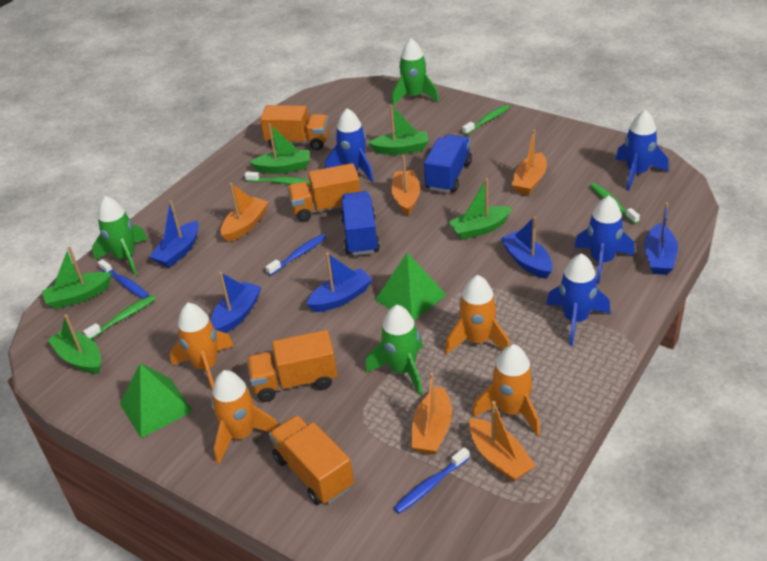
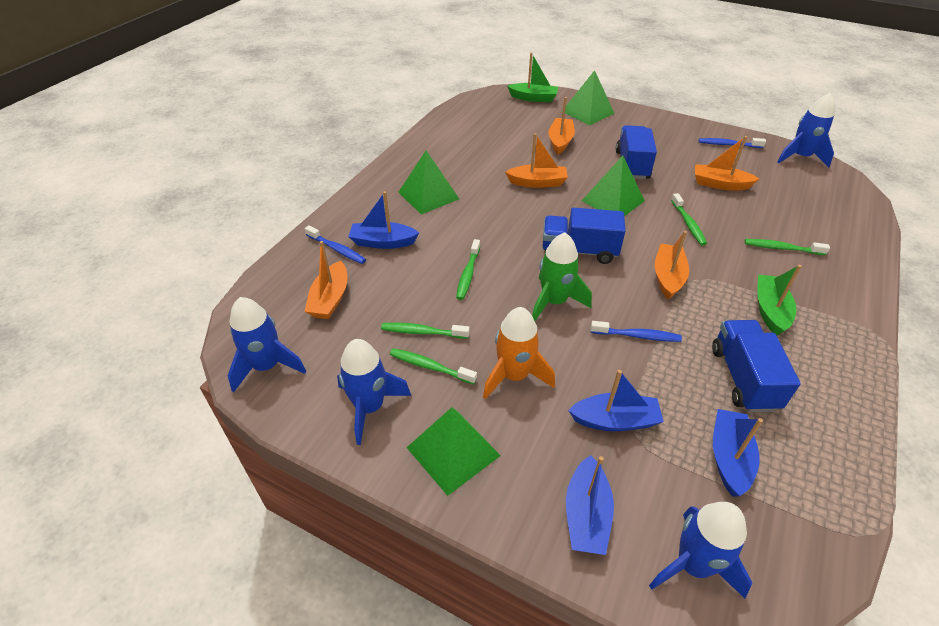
blue boat: 5 -> 4
blue truck: 2 -> 3
green boat: 5 -> 2
green pyramid: 2 -> 4
green rocket: 3 -> 1
green toothbrush: 4 -> 5
orange rocket: 4 -> 1
orange truck: 4 -> 0

